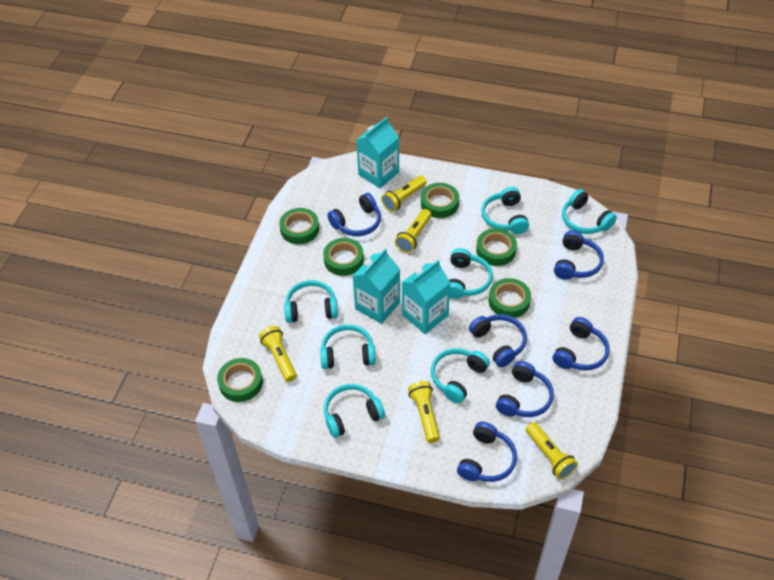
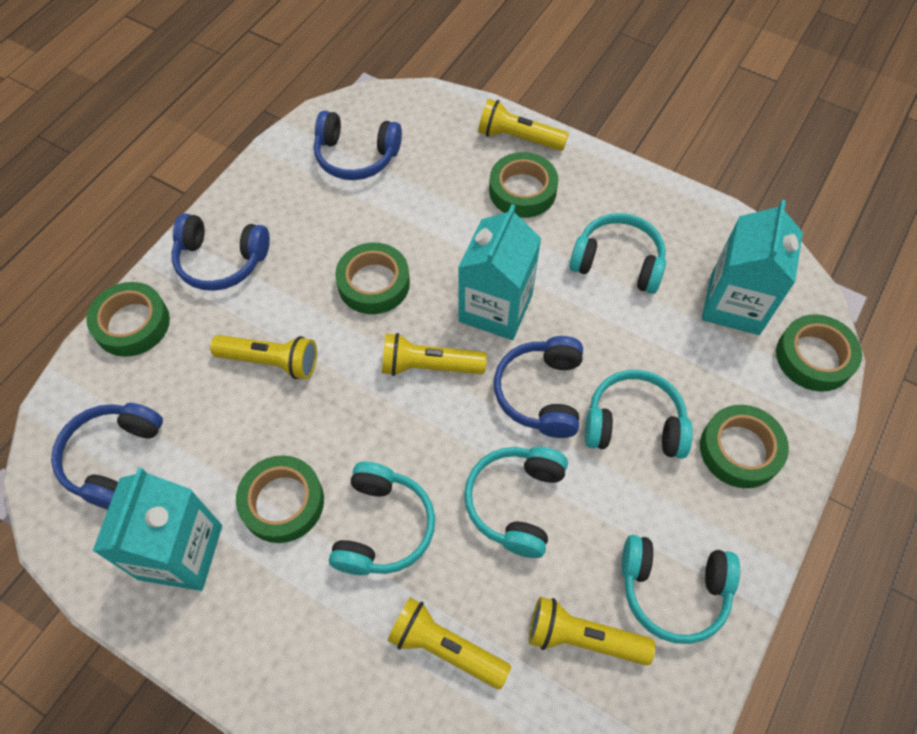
blue headphones: 6 -> 4
turquoise headphones: 7 -> 5

